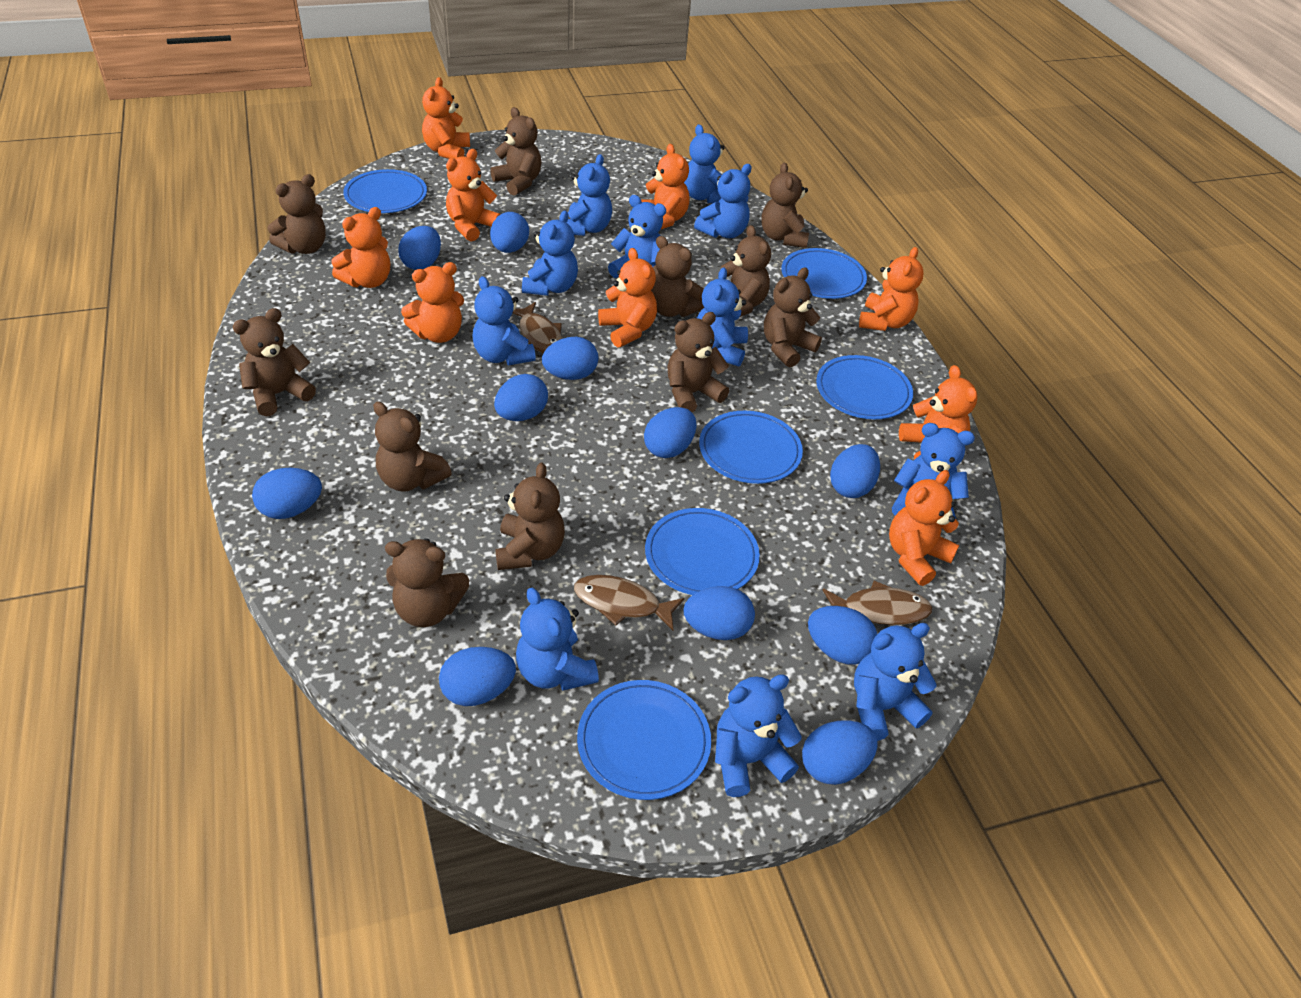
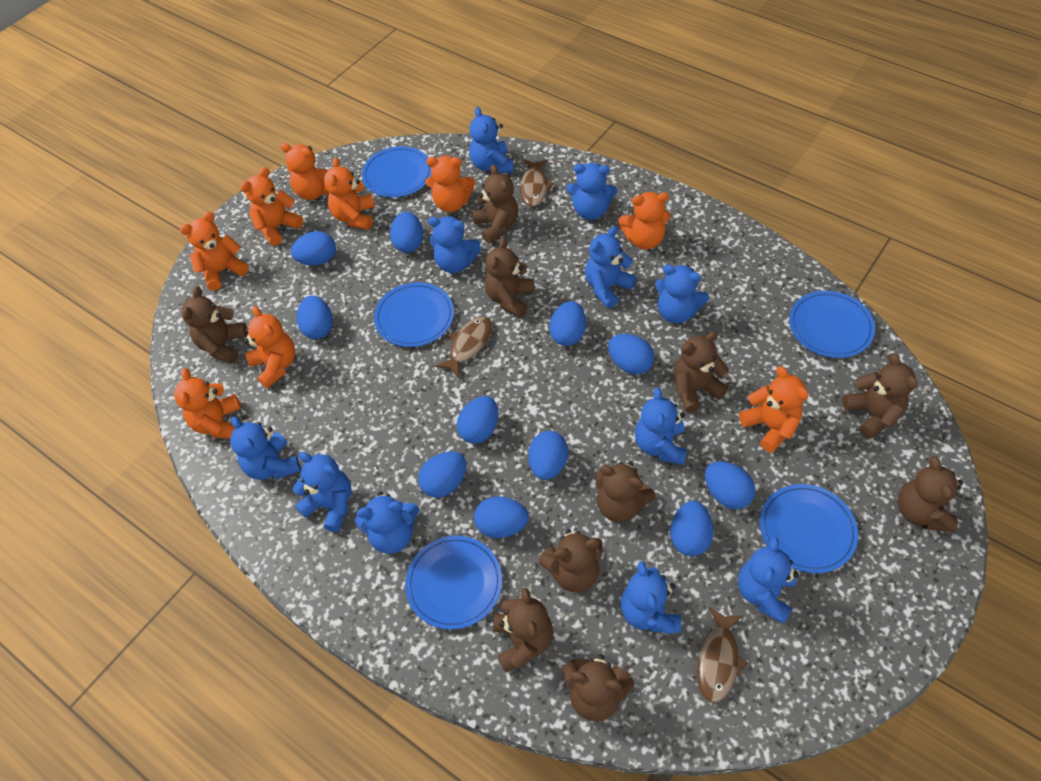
blue plate: 6 -> 5
brown teddy bear: 11 -> 10

